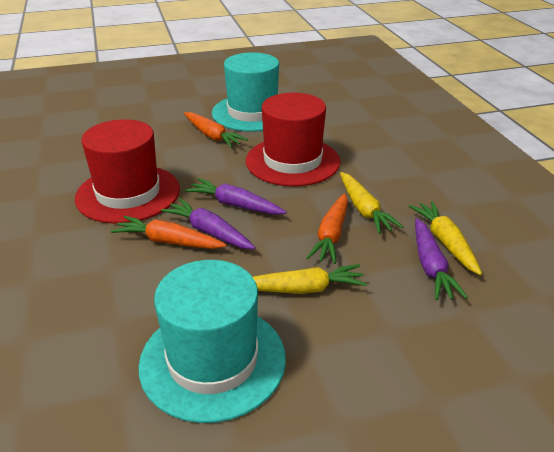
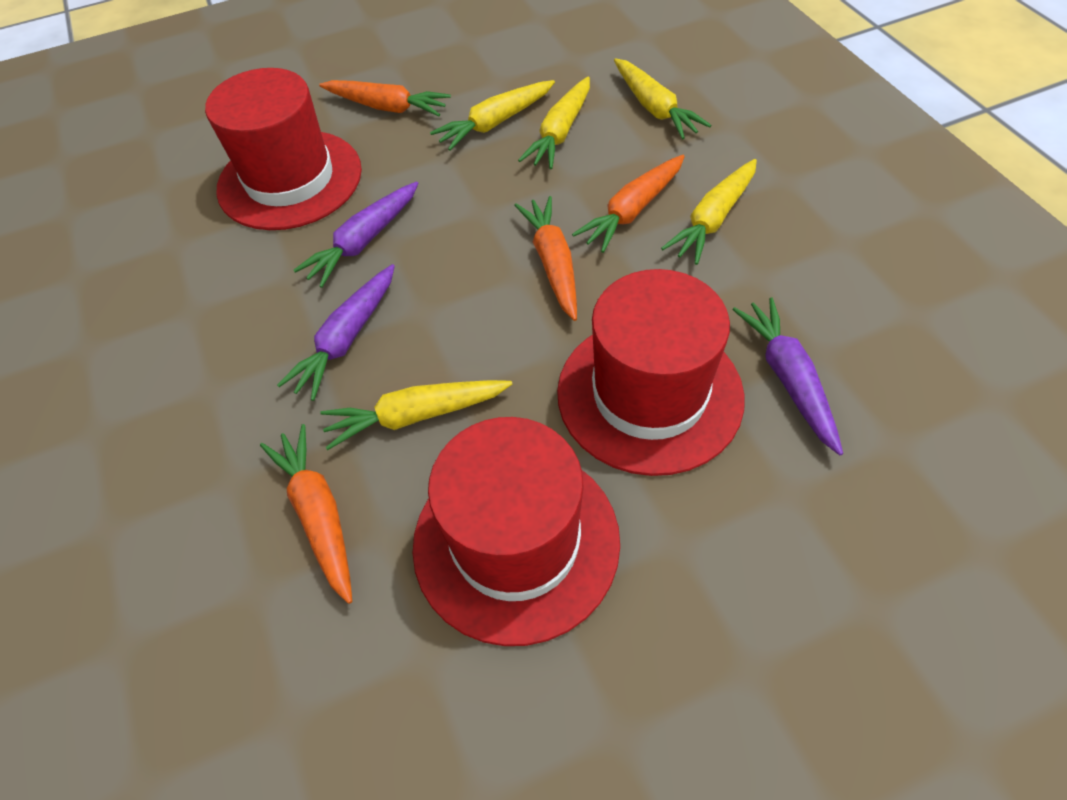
orange carrot: 3 -> 4
red hat: 2 -> 3
turquoise hat: 2 -> 0
yellow carrot: 3 -> 5

